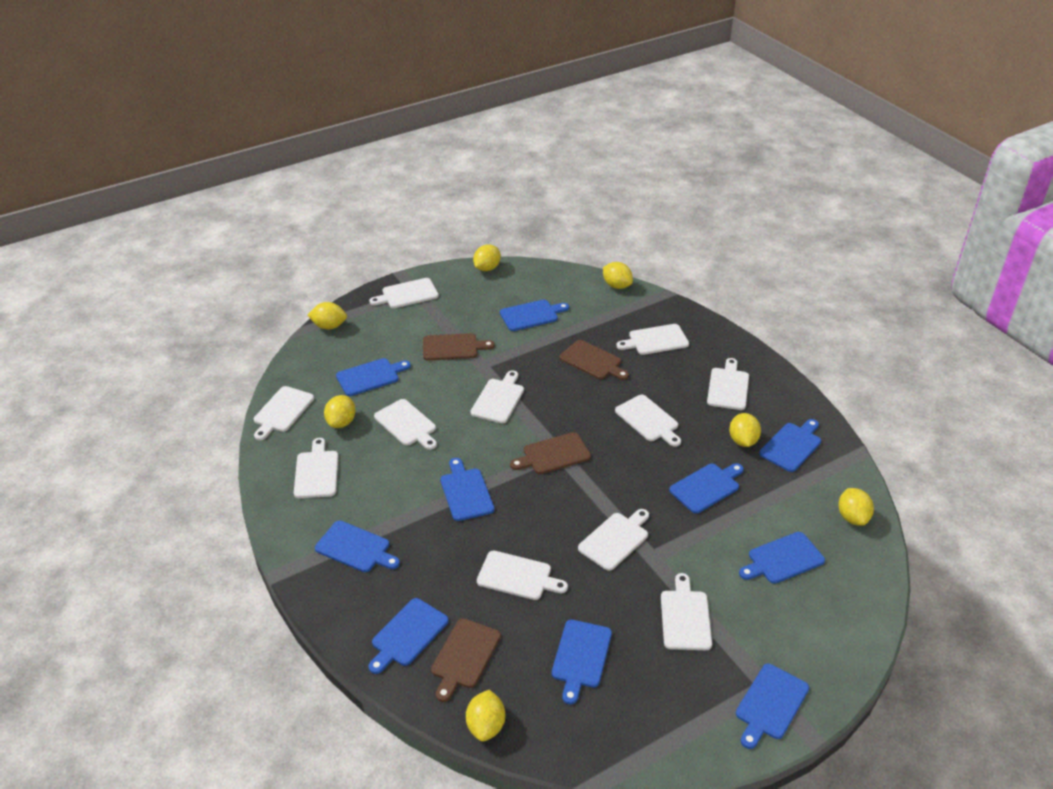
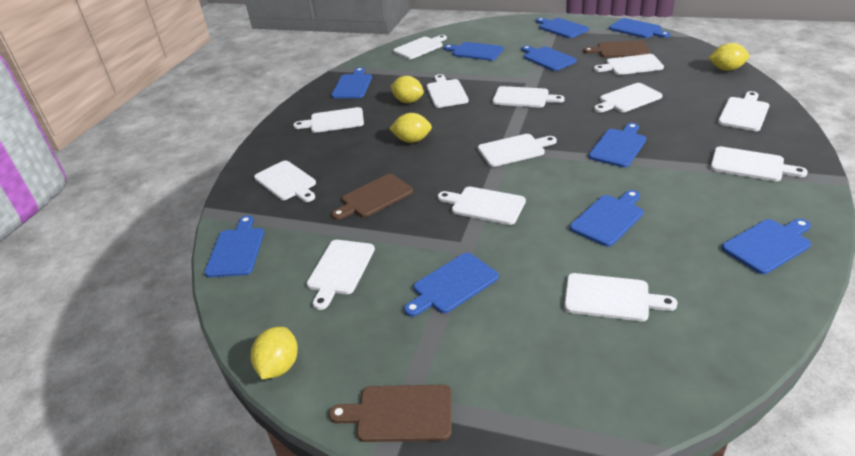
brown cutting board: 4 -> 3
white cutting board: 11 -> 13
yellow lemon: 7 -> 4

